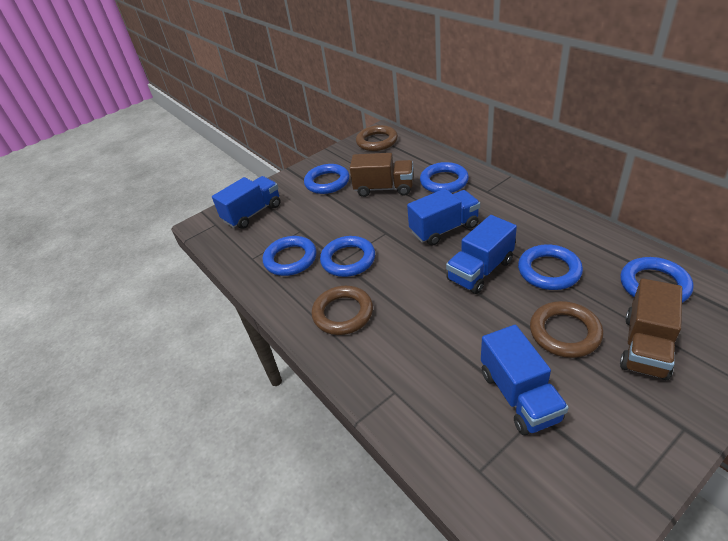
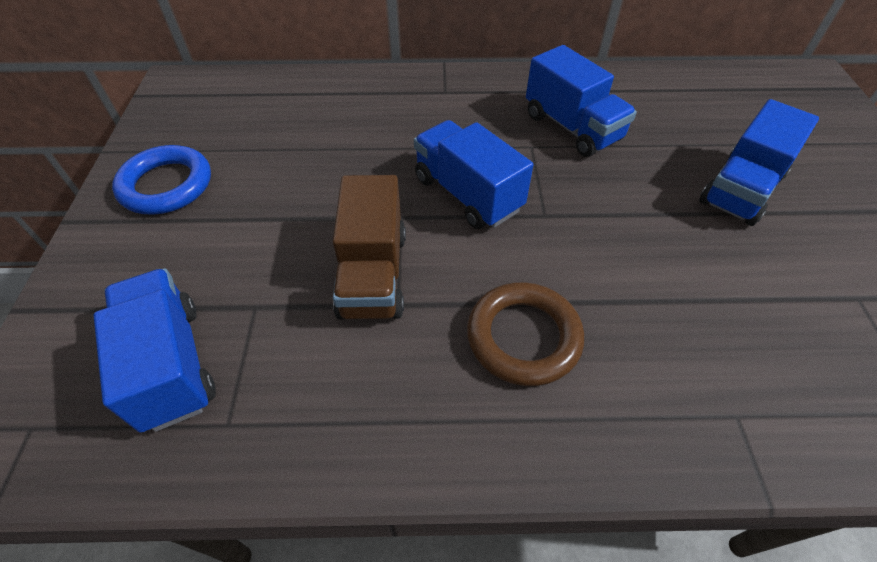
blue ring: 6 -> 1
brown ring: 3 -> 1
brown truck: 2 -> 1

